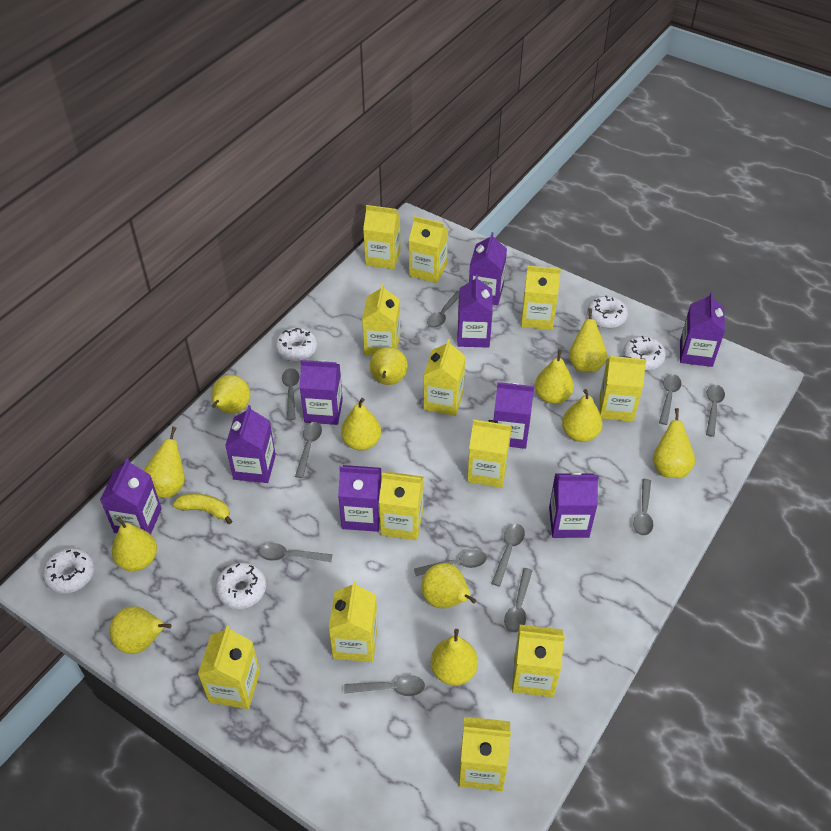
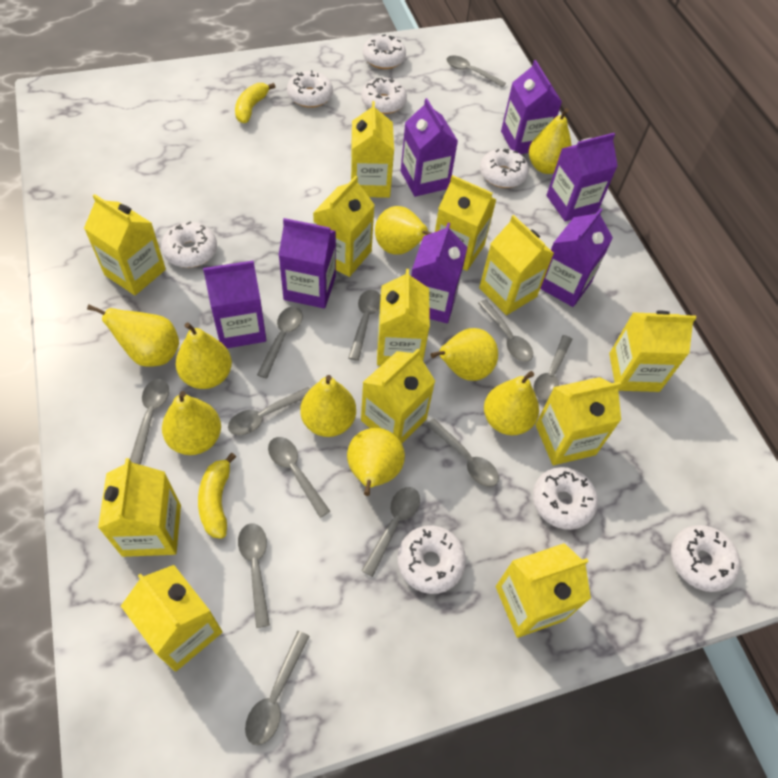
grey spoon: 11 -> 12
purple carton: 9 -> 7
white donut: 5 -> 8
yellow banana: 1 -> 2
yellow pear: 12 -> 9

